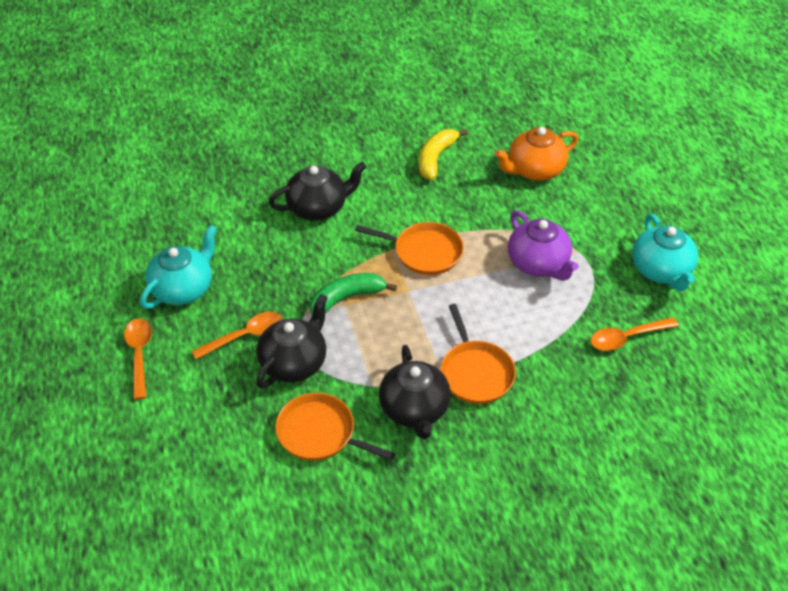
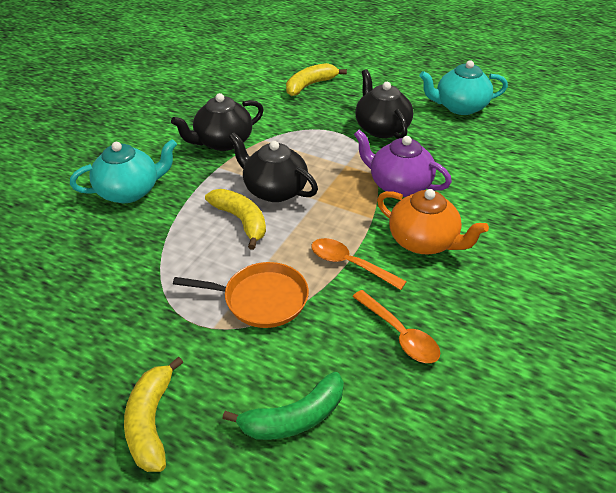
orange pan: 3 -> 1
orange spoon: 3 -> 2
yellow banana: 1 -> 3

